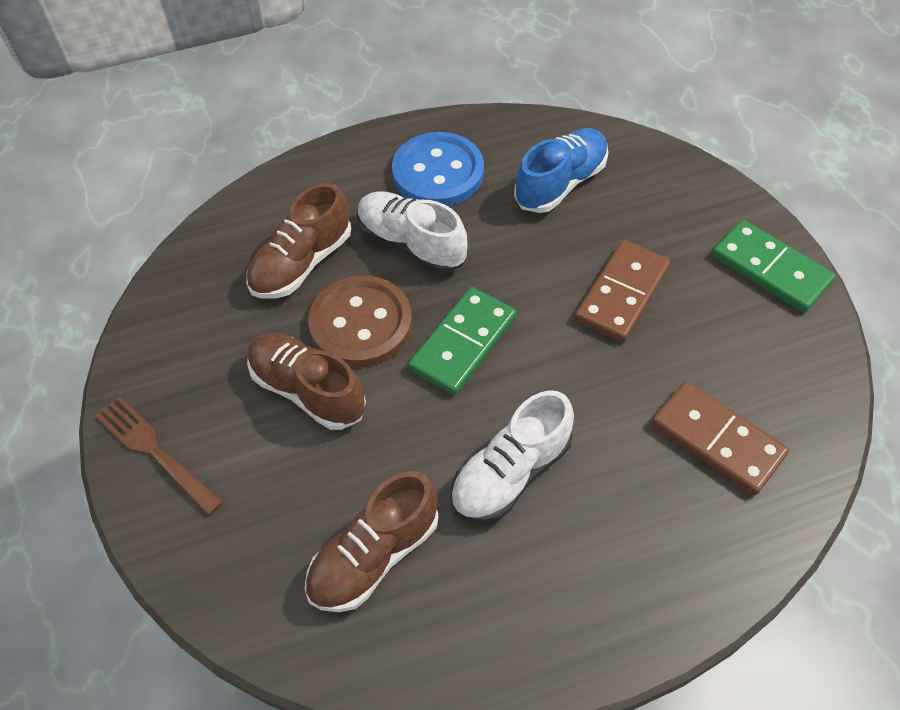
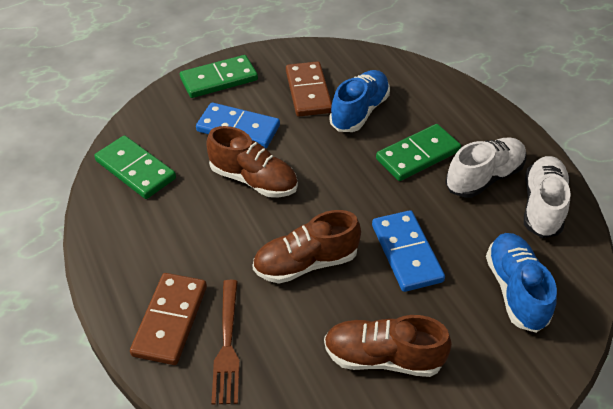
blue button: 1 -> 0
blue domino: 0 -> 2
blue shoe: 1 -> 2
brown button: 1 -> 0
green domino: 2 -> 3

